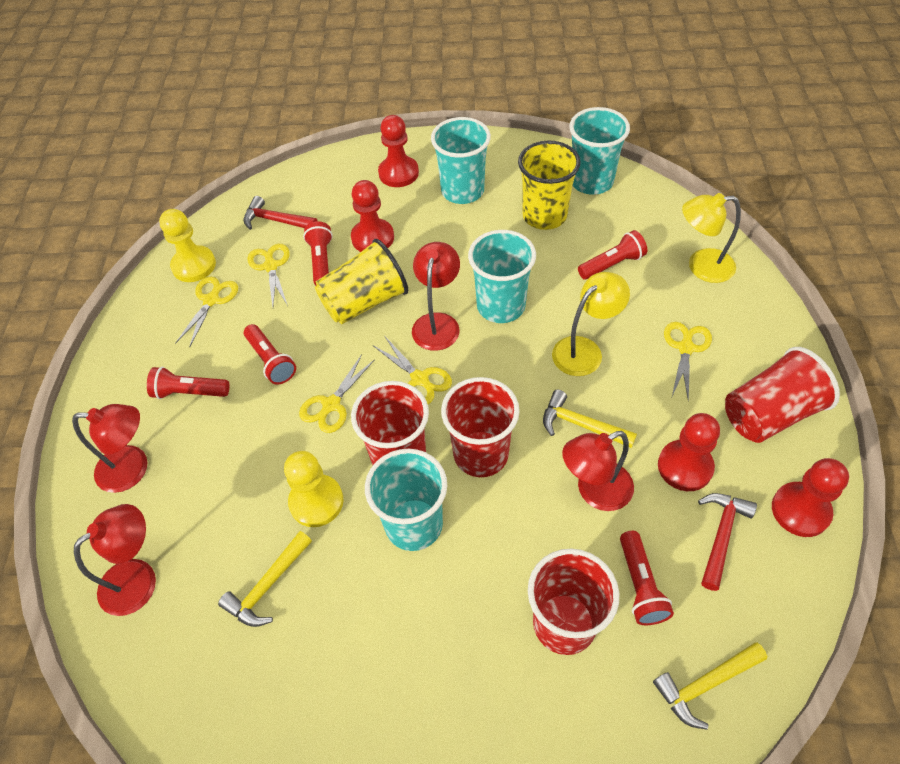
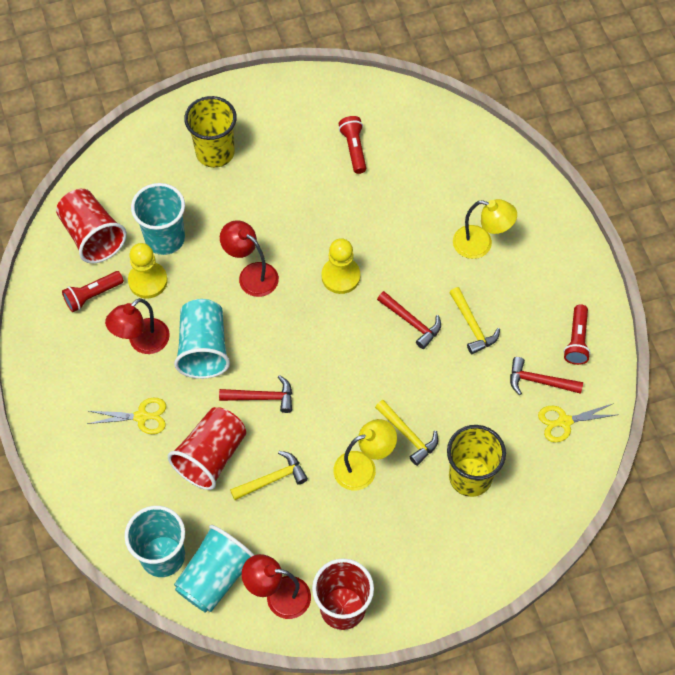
red cup: 4 -> 3
red flashlight: 5 -> 3
red hammer: 2 -> 3
red lamp: 4 -> 3
red pawn: 4 -> 0
yellow scissors: 5 -> 2

